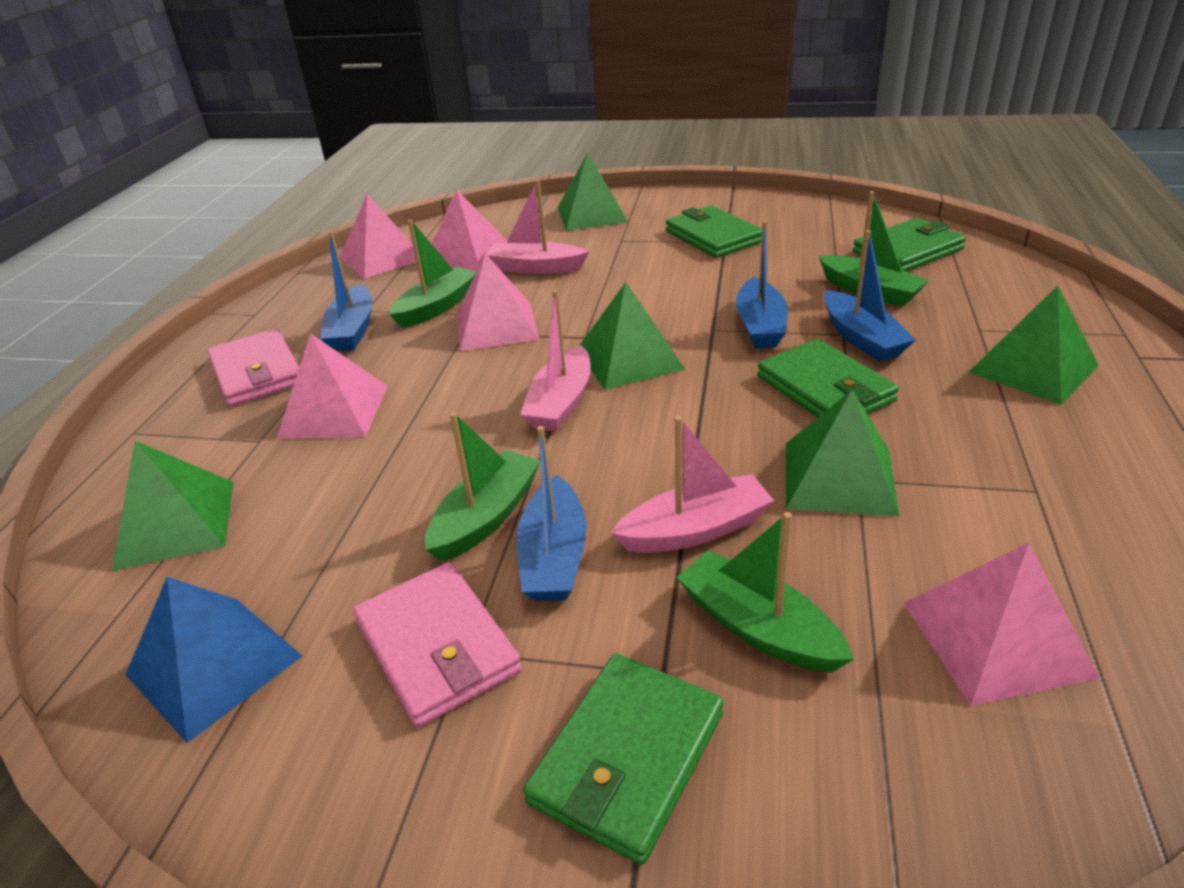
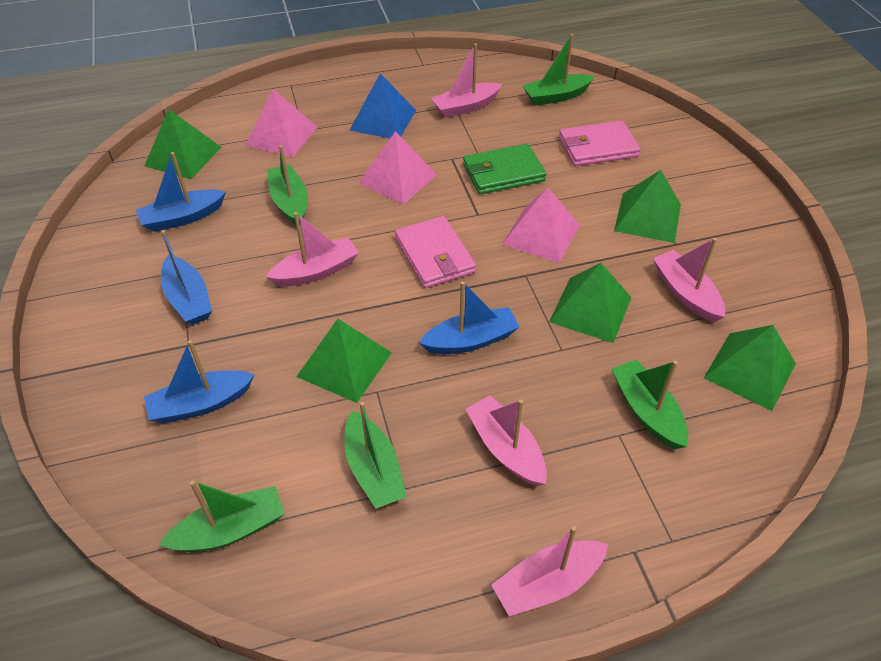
green boat: 4 -> 5
green wallet: 4 -> 1
pink boat: 3 -> 5
pink pyramid: 5 -> 3

